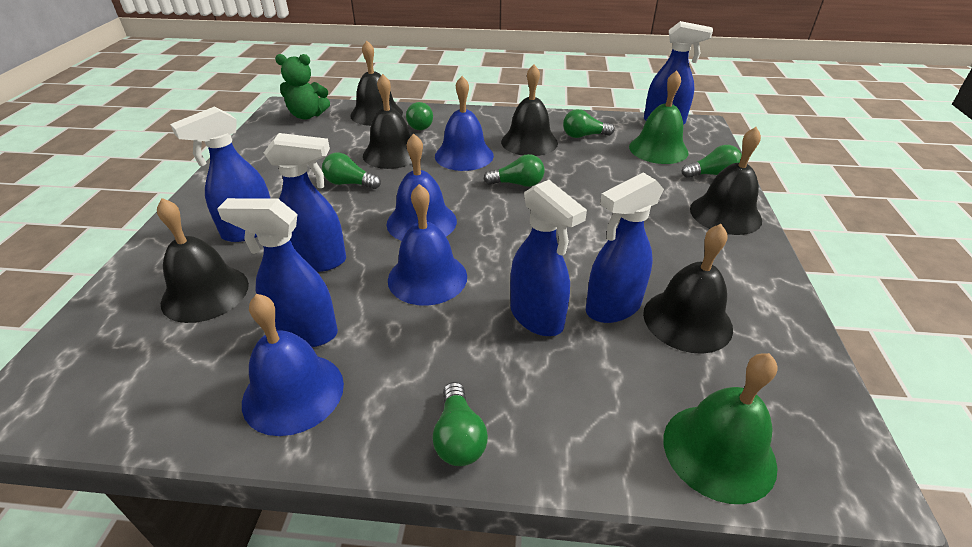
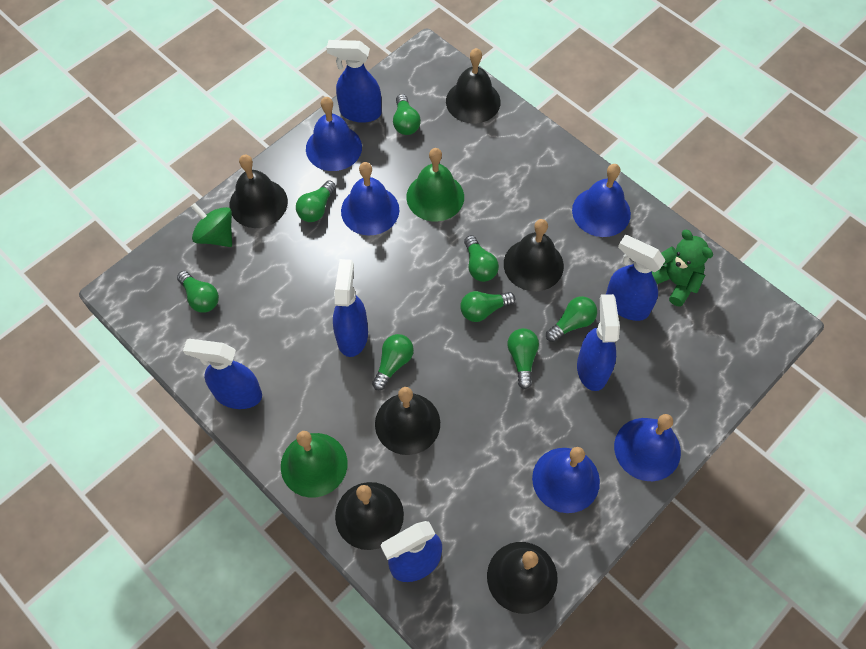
blue bell: 4 -> 5
green light bulb: 6 -> 8
green spinning top: 0 -> 1

